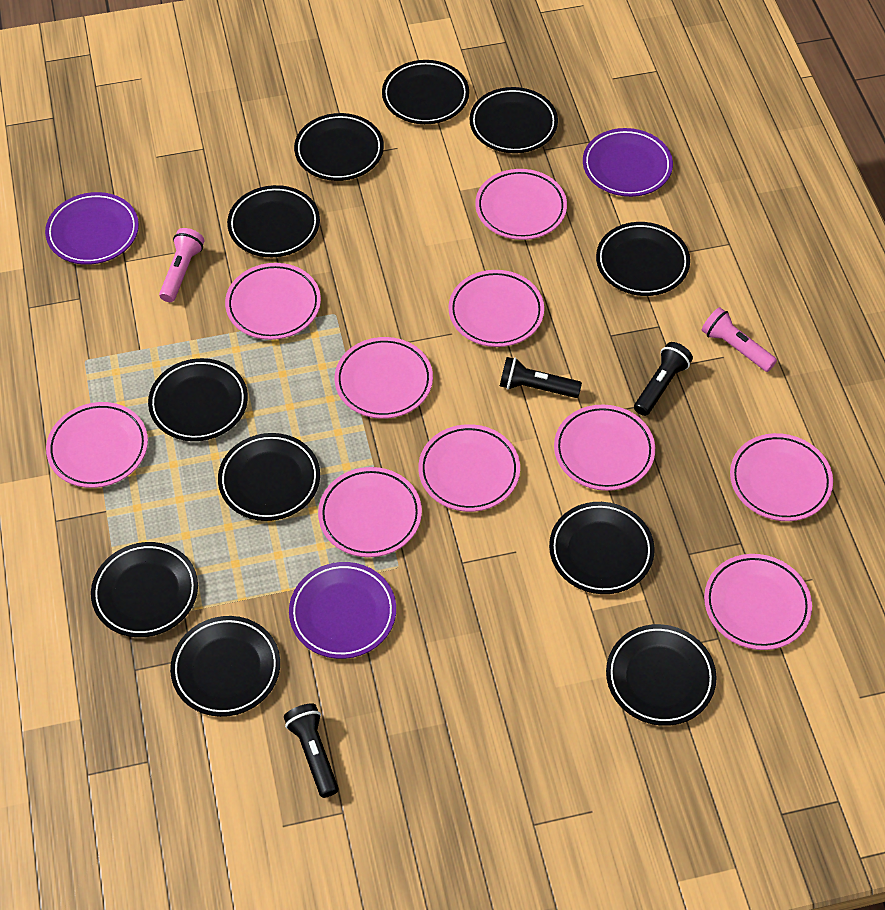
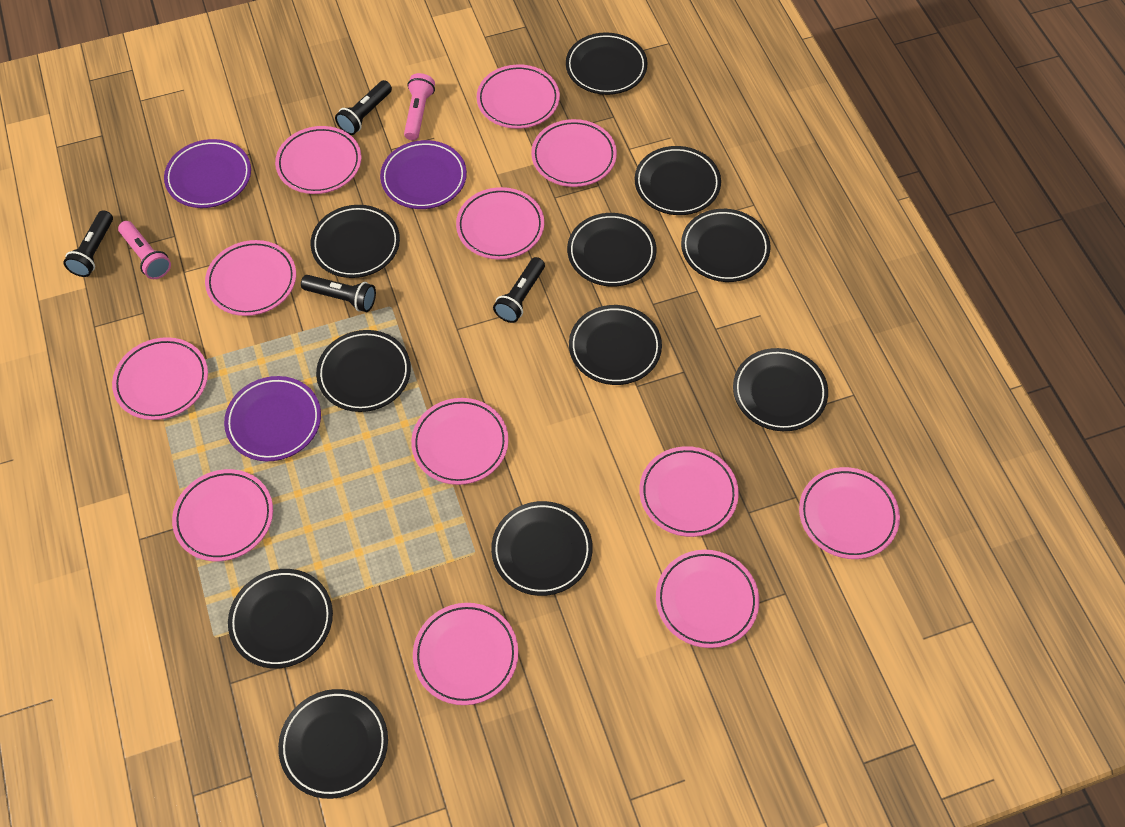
black flashlight: 3 -> 4
pink plate: 10 -> 12

